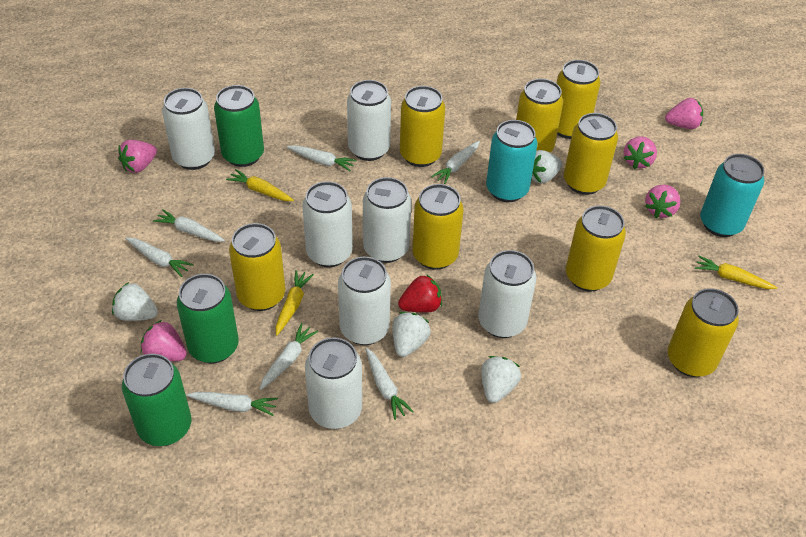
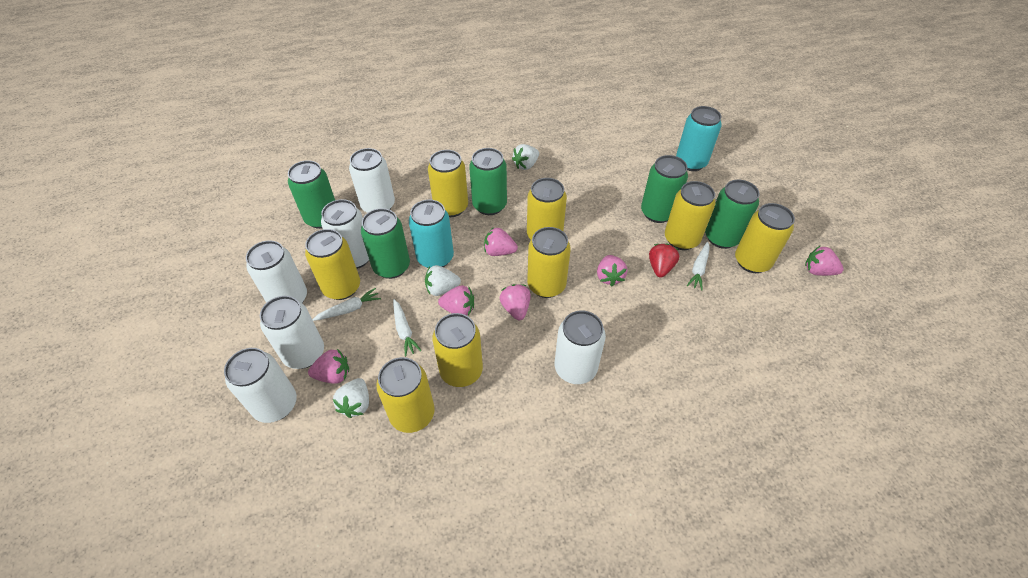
green can: 3 -> 5
pink strawberry: 5 -> 6
white can: 7 -> 6
white carrot: 7 -> 3
white strawberry: 4 -> 3
yellow carrot: 3 -> 0

